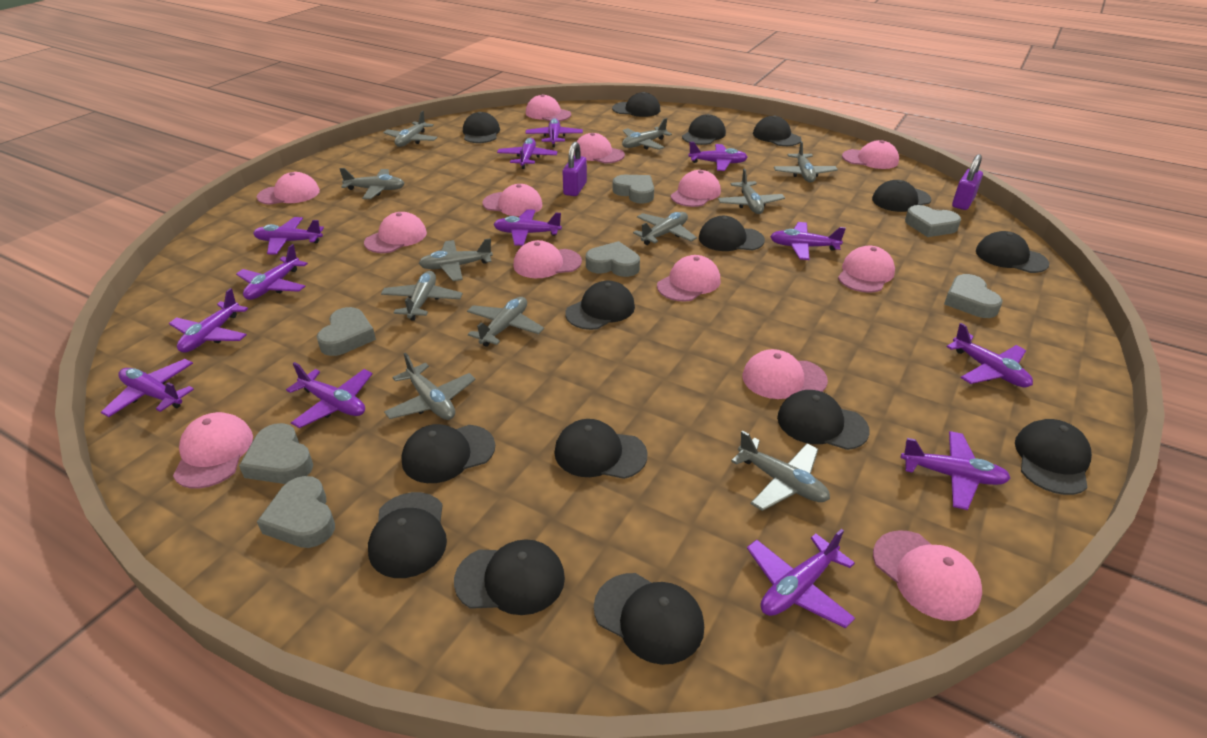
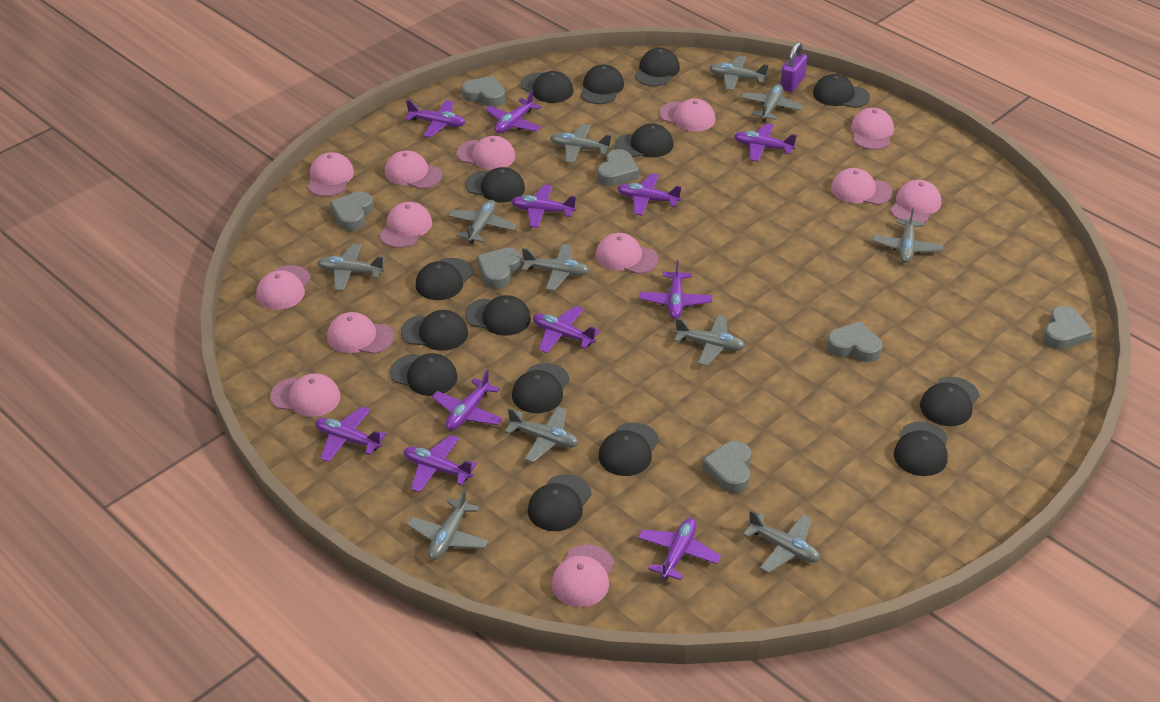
purple padlock: 2 -> 1
purple plane: 13 -> 11

